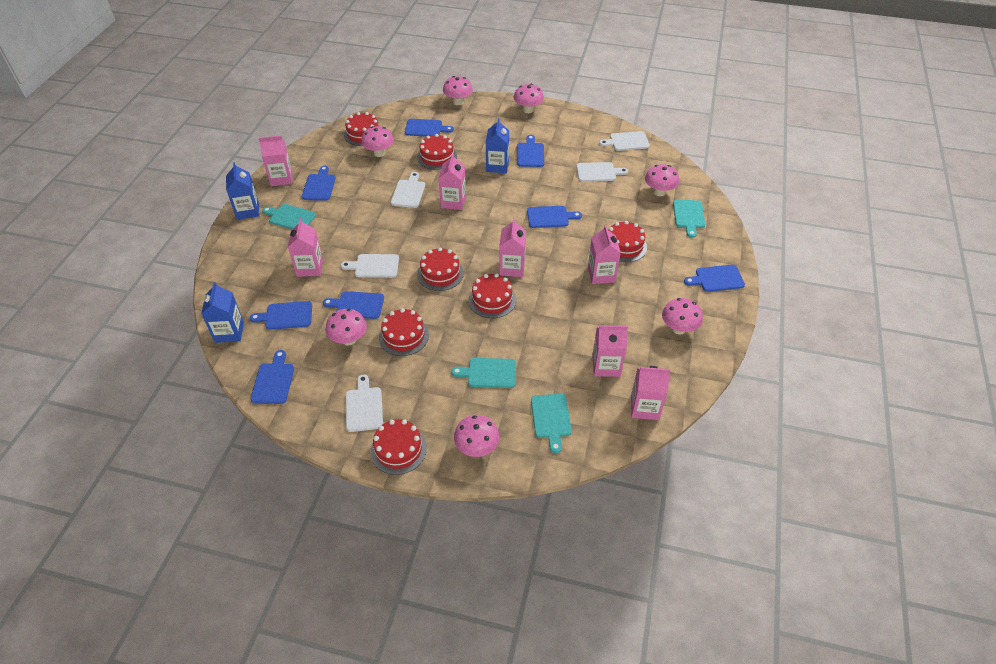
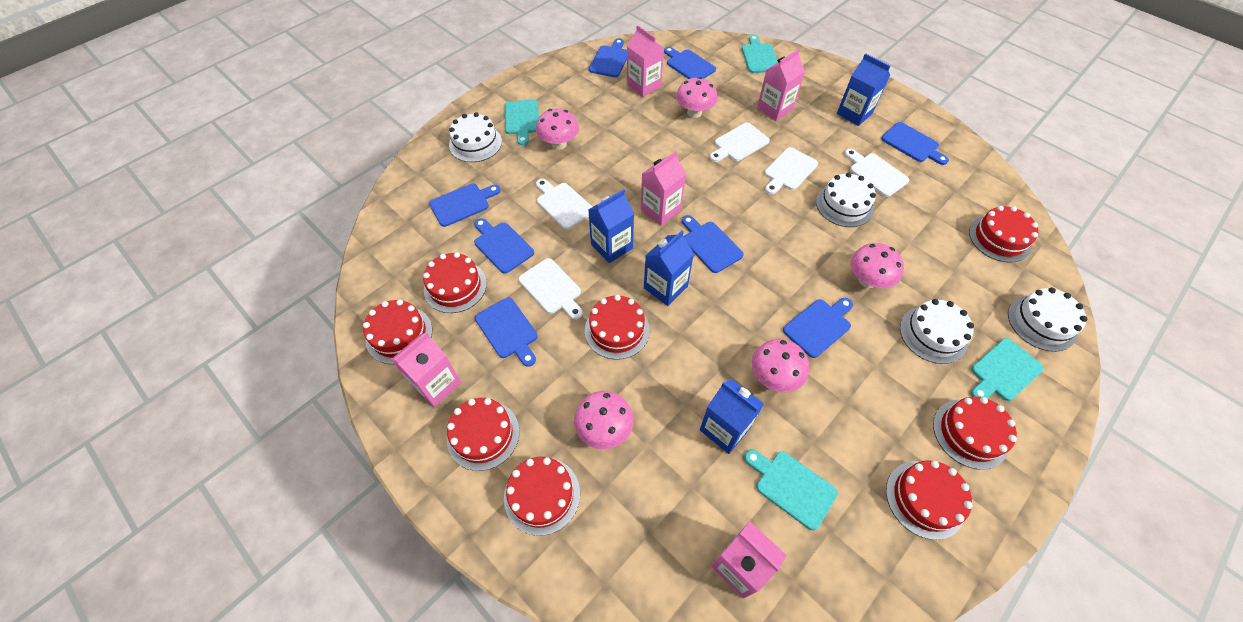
blue carton: 3 -> 4
pink carton: 7 -> 5
pink mushroom: 7 -> 5
red cake: 7 -> 8
white cake: 0 -> 4

